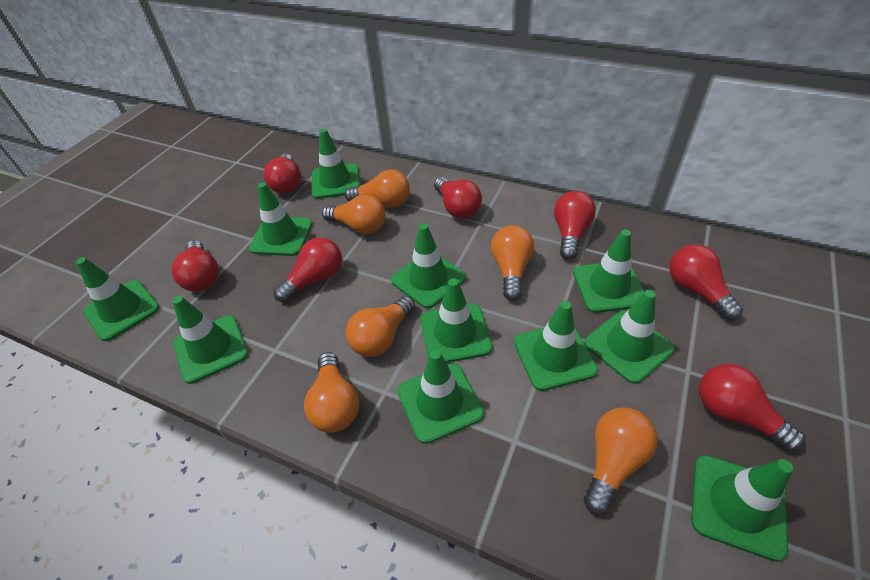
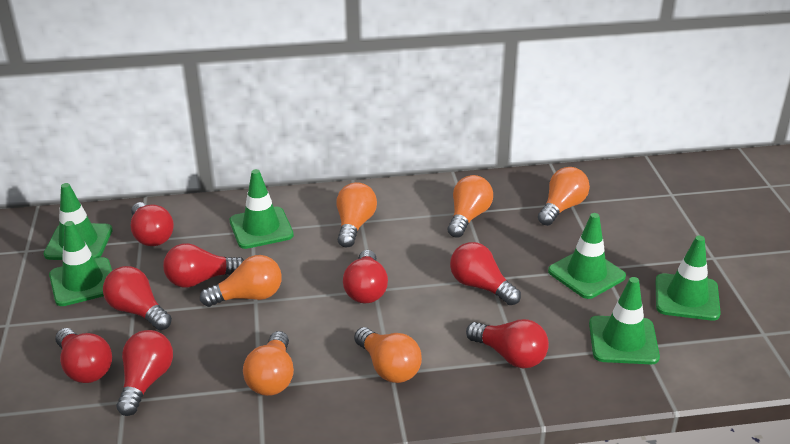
green traffic cone: 11 -> 6
red light bulb: 7 -> 8

